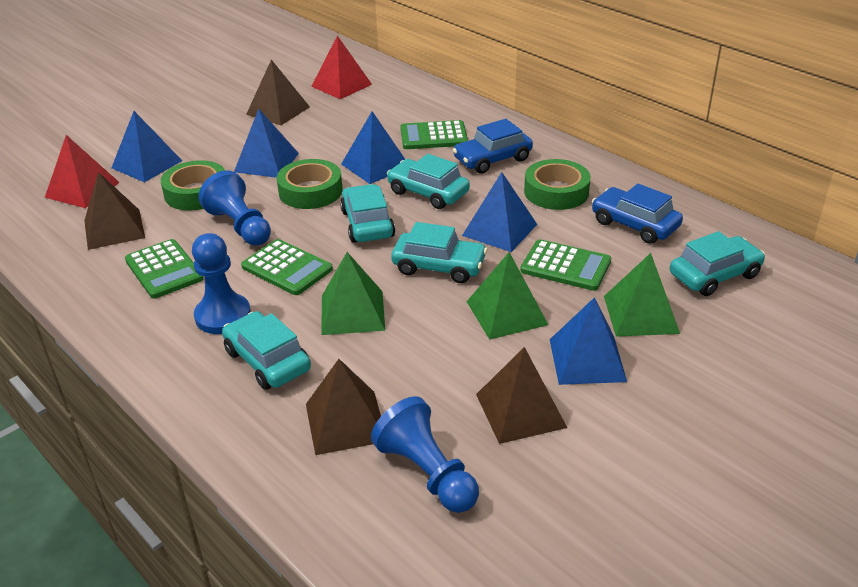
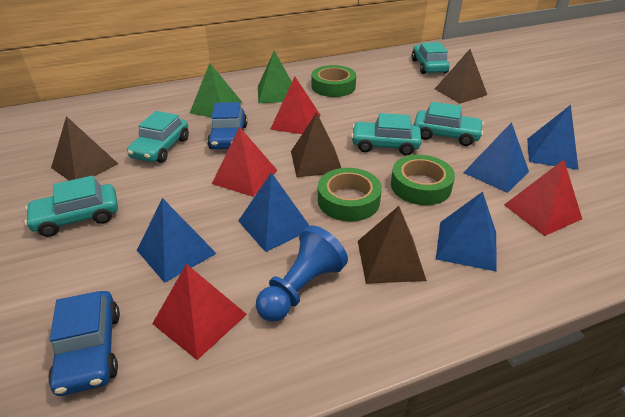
blue pawn: 3 -> 1
green calculator: 4 -> 0
green pyramid: 3 -> 2
red pyramid: 2 -> 4

